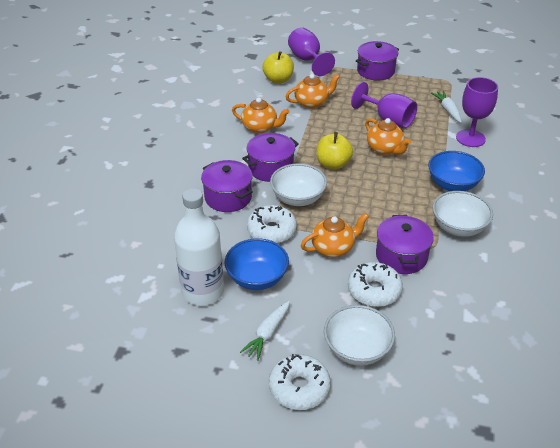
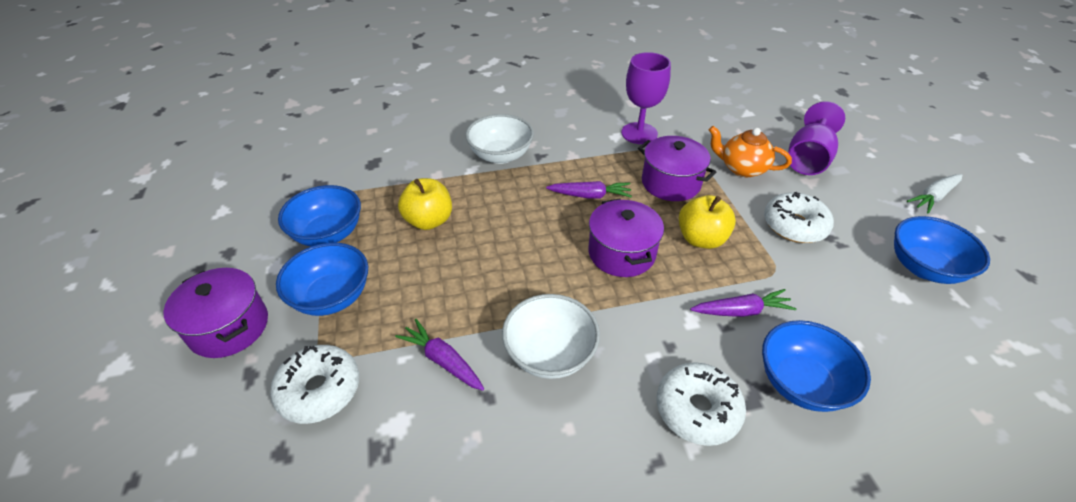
blue bowl: 2 -> 4
orange teapot: 4 -> 1
purple carrot: 0 -> 3
purple goblet: 3 -> 2
purple pot: 4 -> 3
white bottle: 1 -> 0
white bowl: 3 -> 2
white carrot: 2 -> 1

